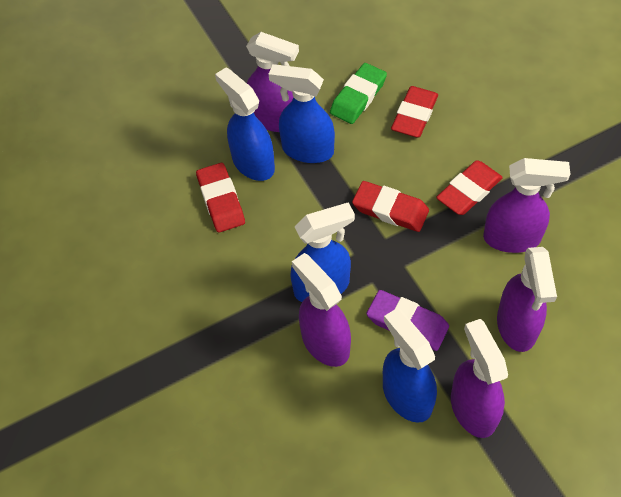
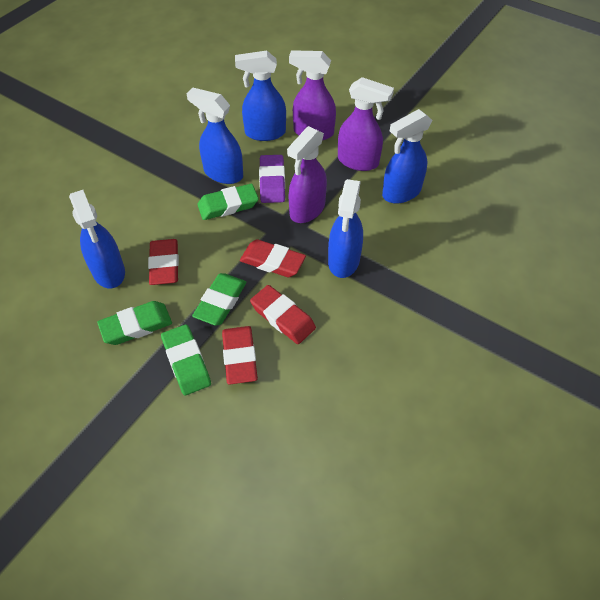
blue spray bottle: 4 -> 5
green eraser: 1 -> 4
purple spray bottle: 5 -> 3

